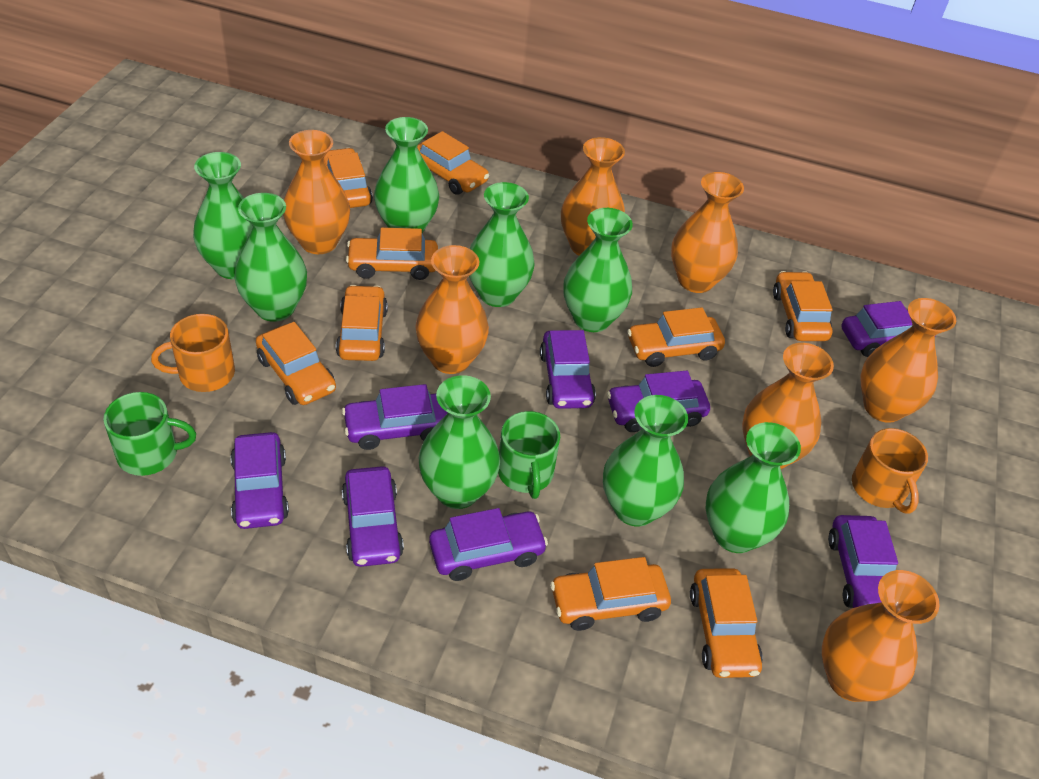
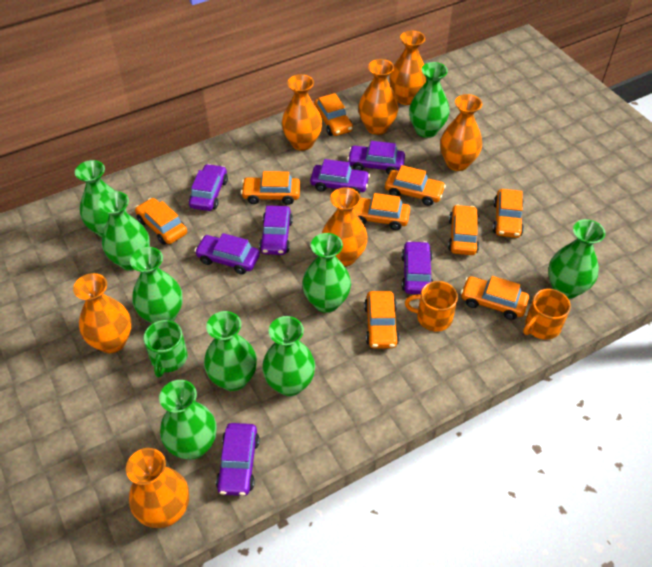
green mug: 2 -> 1
green vase: 8 -> 9
purple car: 8 -> 7

